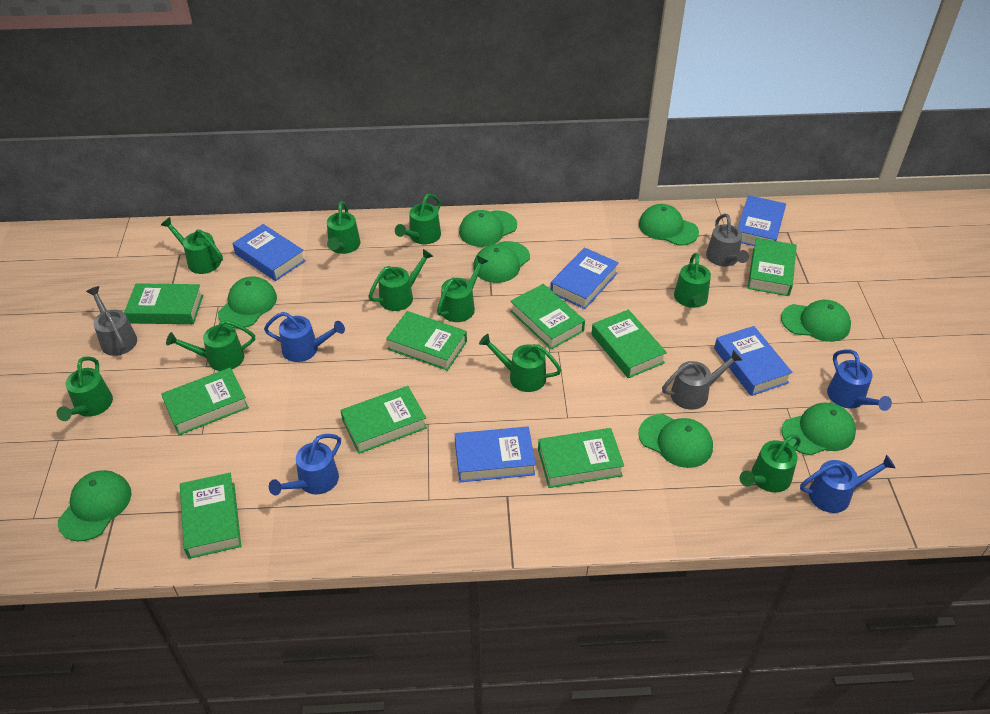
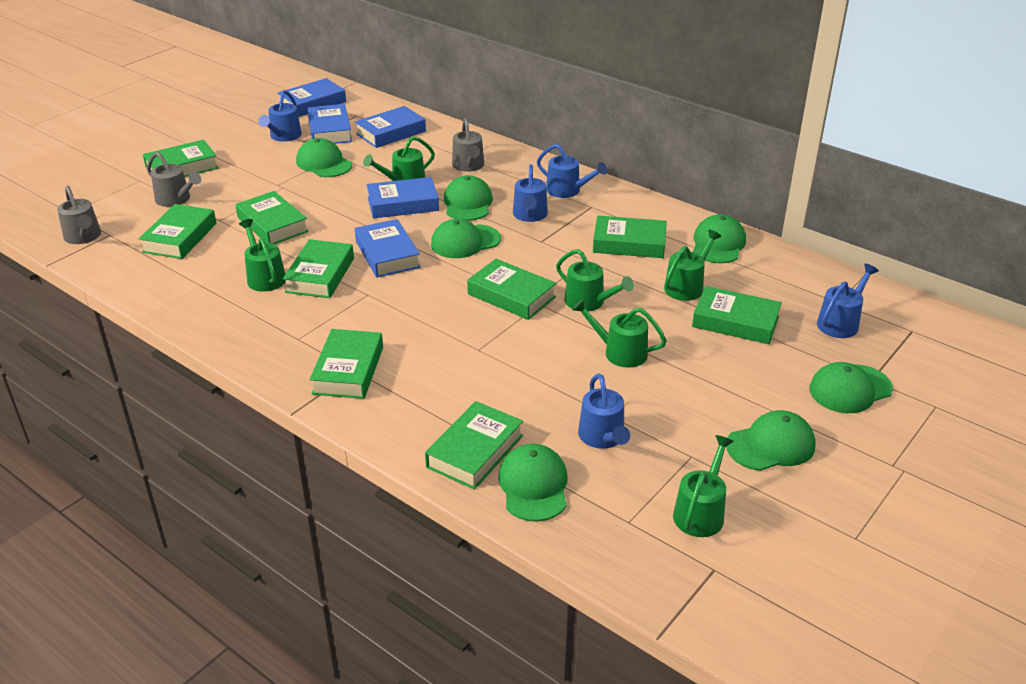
blue watering can: 4 -> 5
green cap: 8 -> 7
green watering can: 10 -> 6

